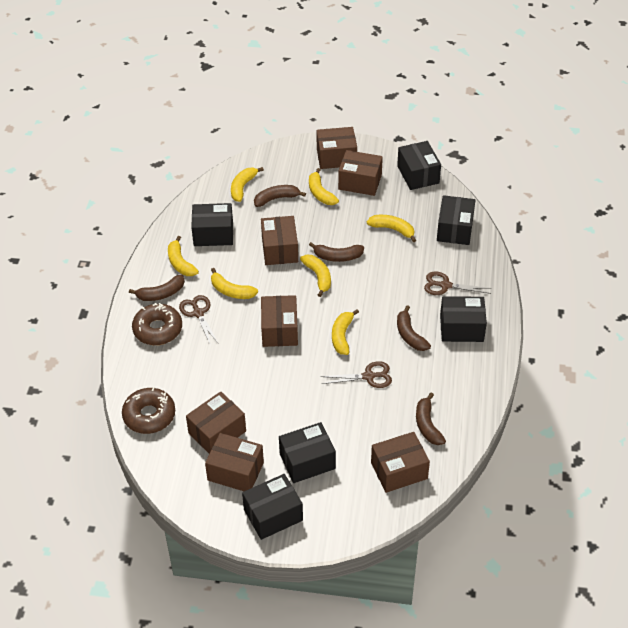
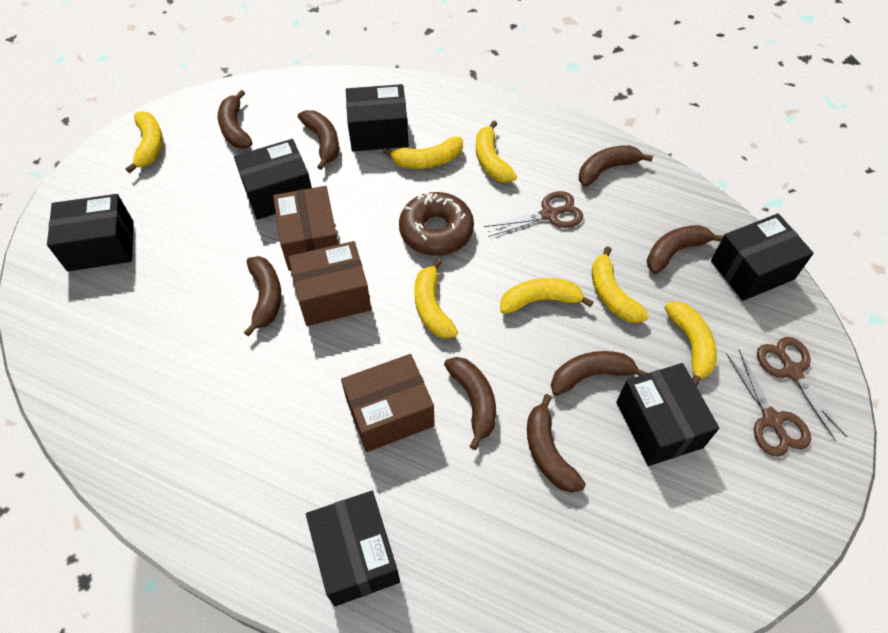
brown banana: 5 -> 8
brown box: 7 -> 3
brown donut: 2 -> 1

